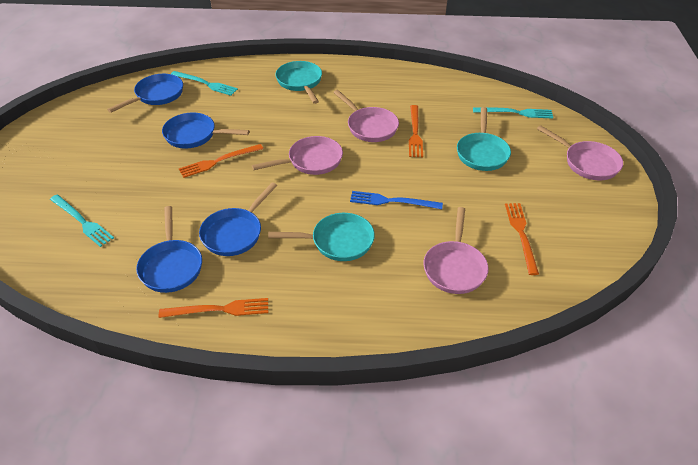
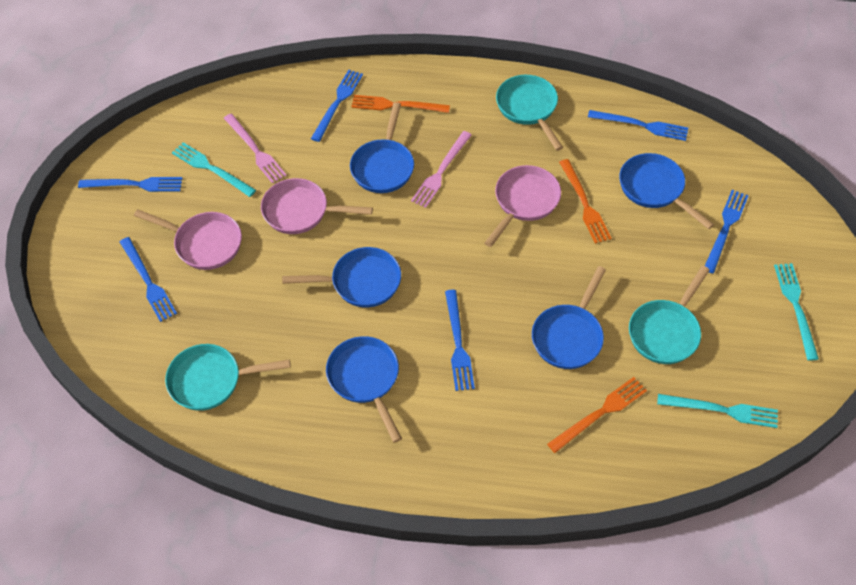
blue fork: 1 -> 6
blue pan: 4 -> 5
orange fork: 4 -> 3
pink fork: 0 -> 2
pink pan: 4 -> 3

